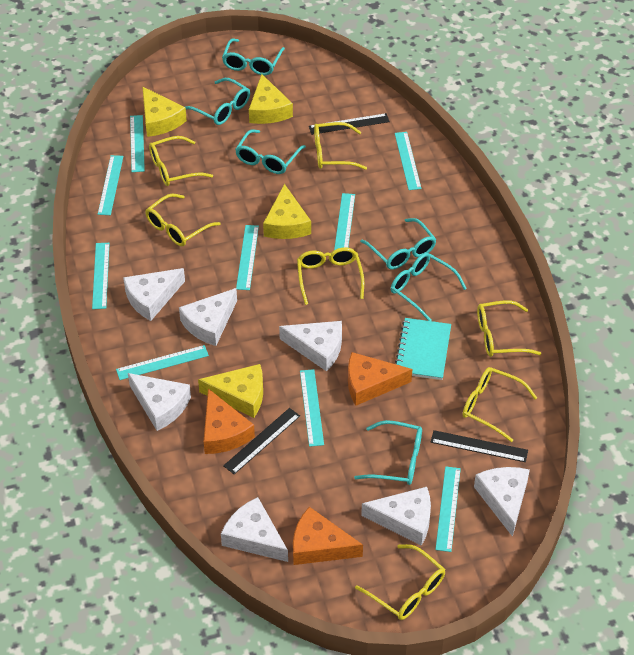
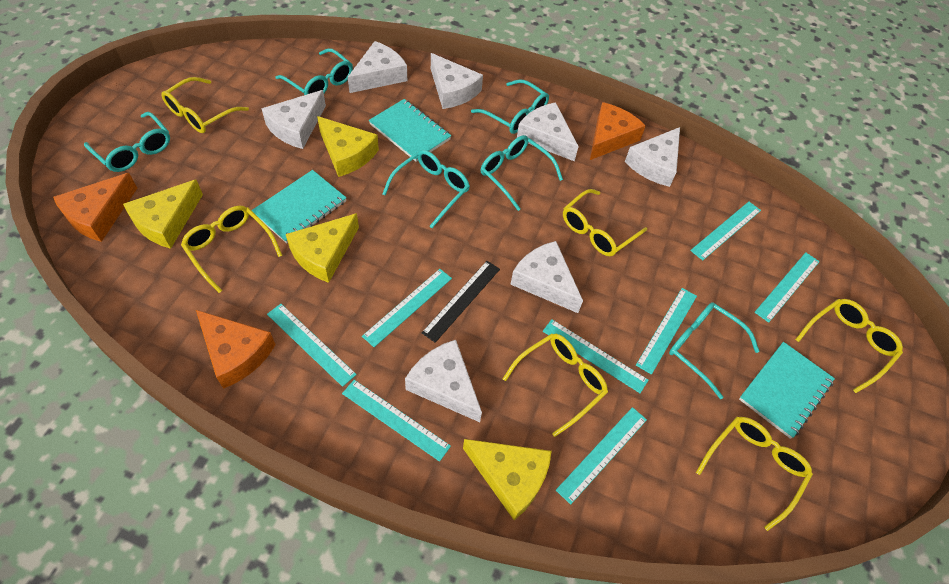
black ruler: 3 -> 1
turquoise notebook: 1 -> 3
turquoise ruler: 9 -> 8
yellow glasses: 7 -> 6

